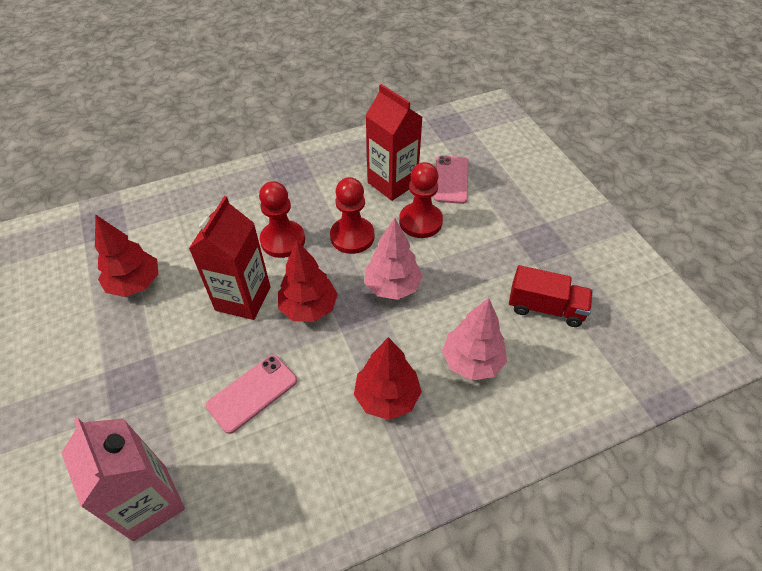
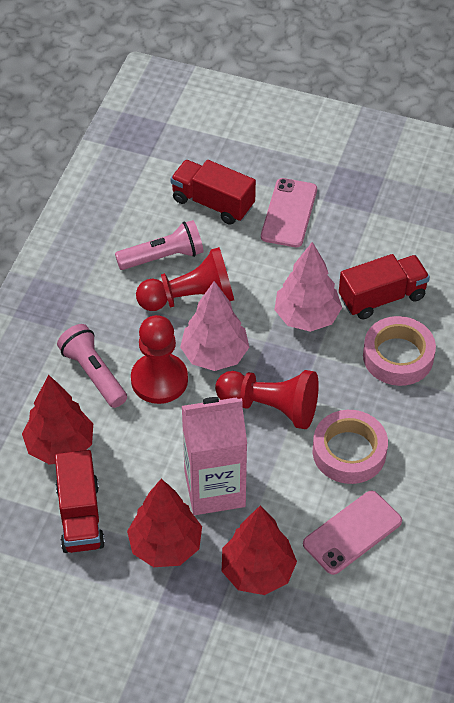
pink flashlight: 0 -> 2
pink tape: 0 -> 2
red carton: 2 -> 0
red truck: 1 -> 3

